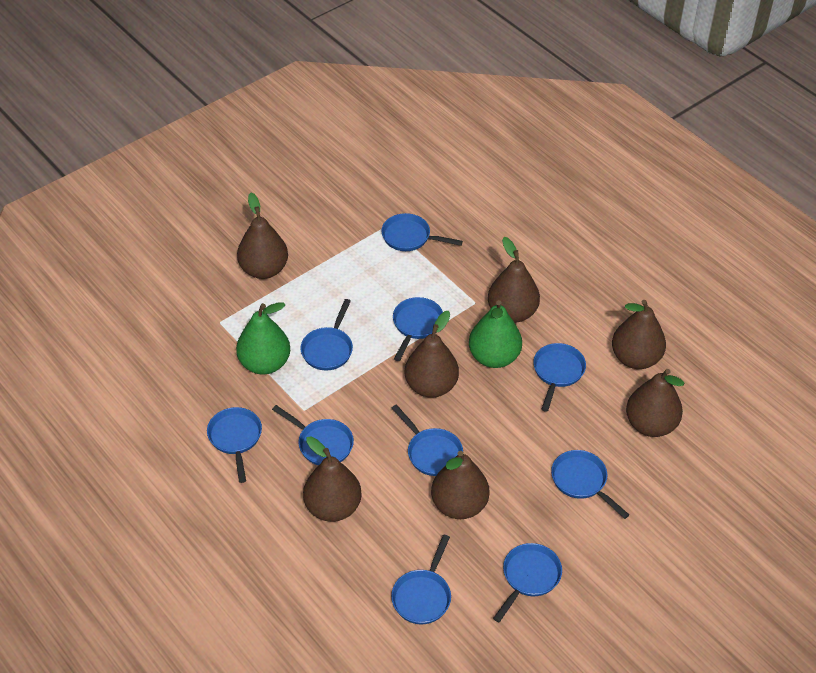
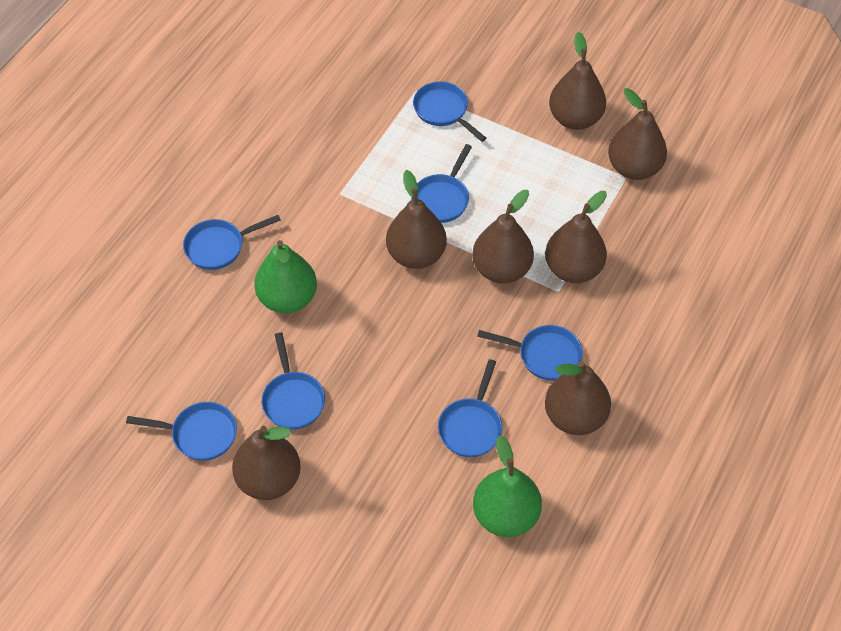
blue pan: 10 -> 7

